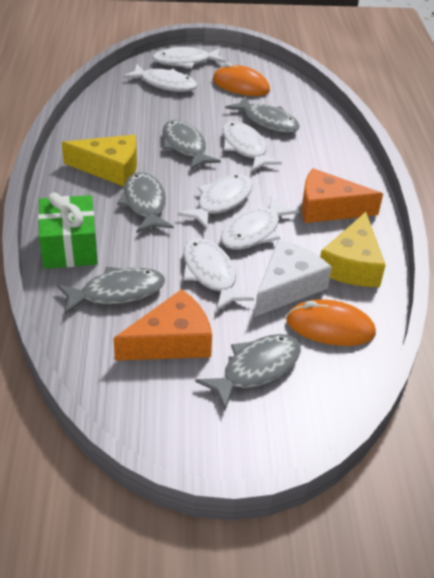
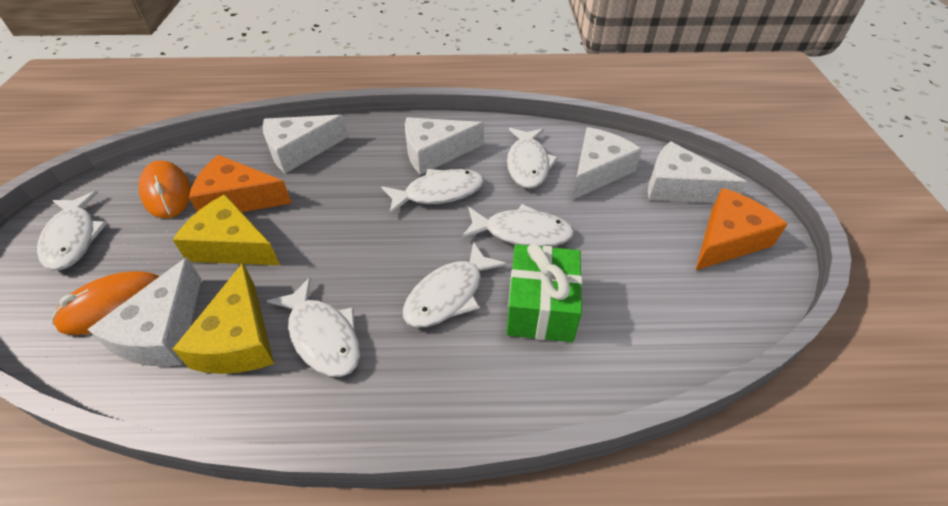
grey fish: 5 -> 0
white cheese: 1 -> 5

